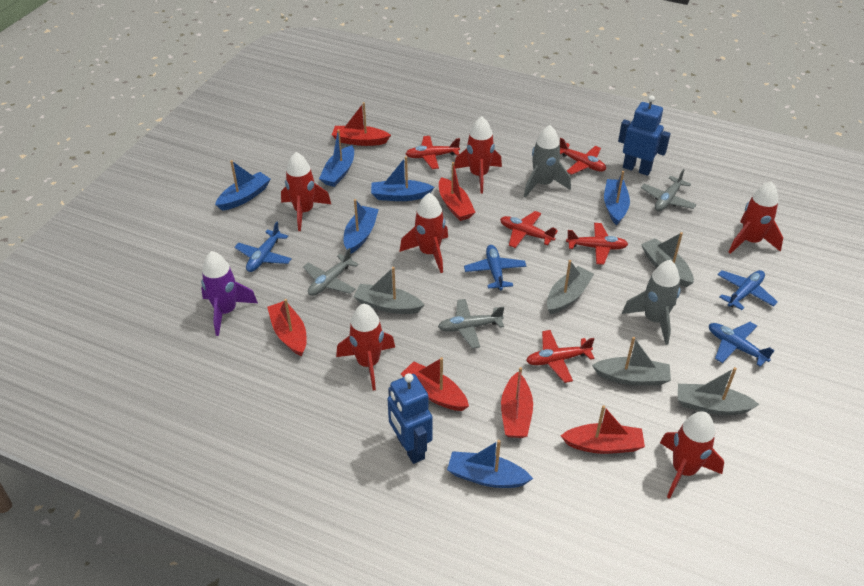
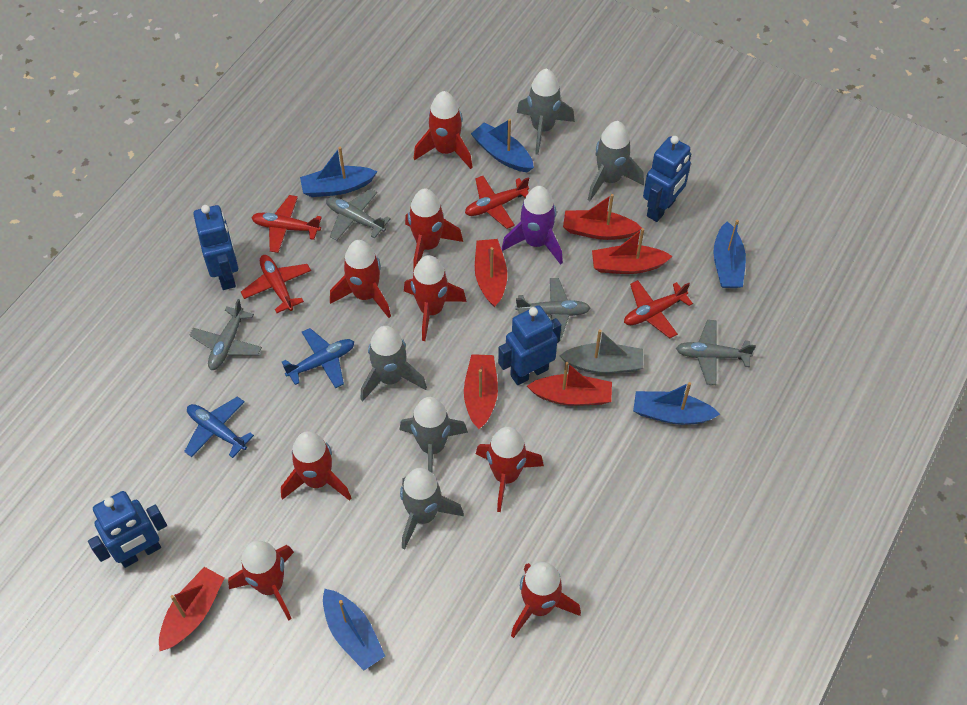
blue boat: 6 -> 5
blue plane: 4 -> 2
blue robot: 2 -> 4
grey boat: 5 -> 1
grey plane: 3 -> 4
grey rocket: 2 -> 5
red plane: 5 -> 4
red rocket: 6 -> 8

